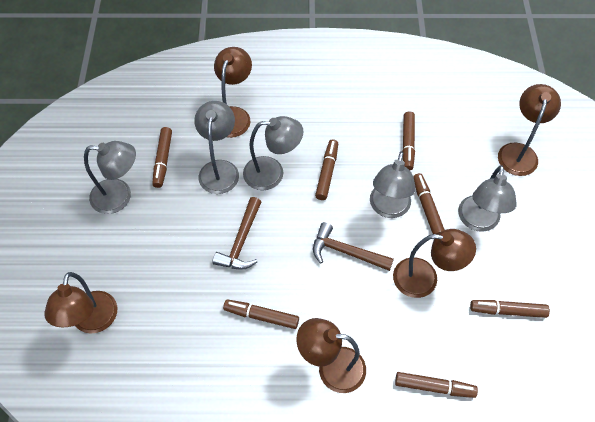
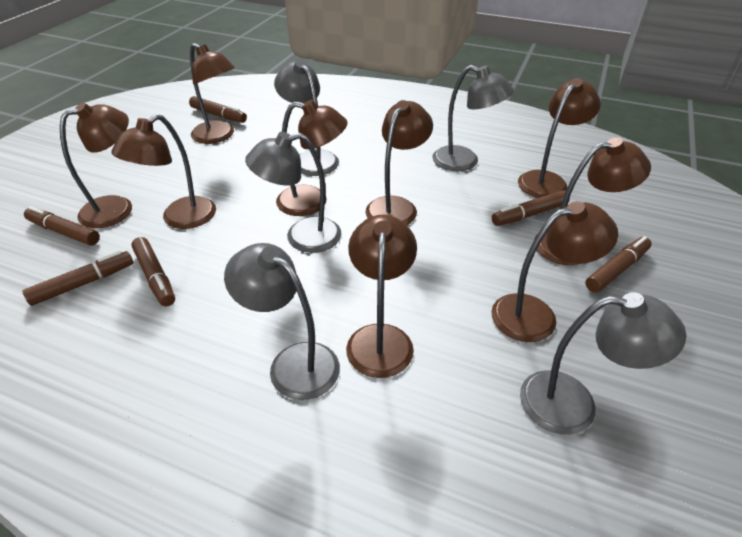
brown hammer: 2 -> 0
brown lamp: 5 -> 9
brown marker: 7 -> 6

